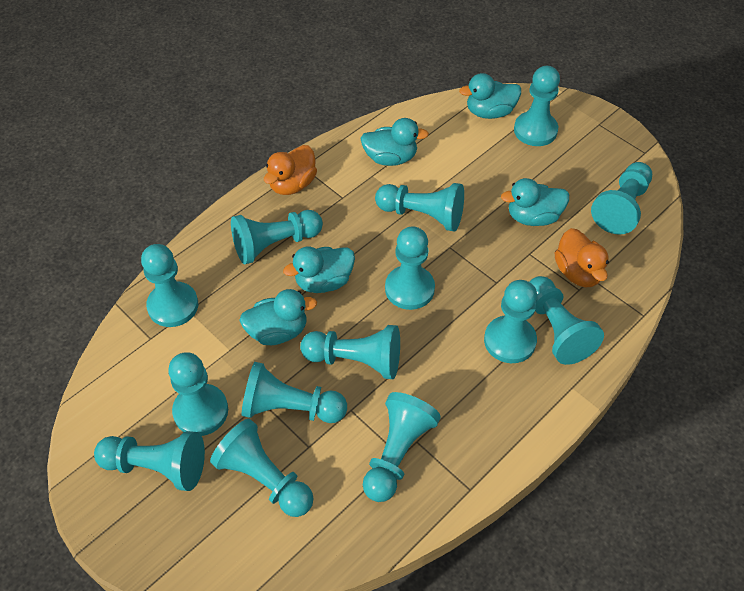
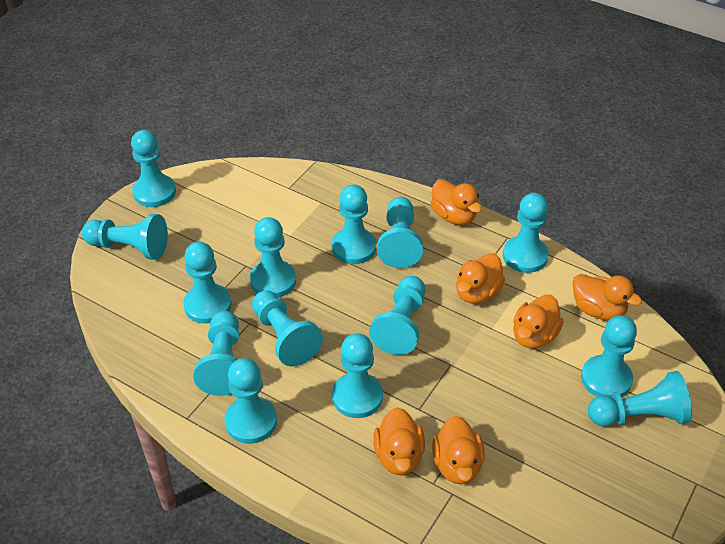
orange duck: 2 -> 6
turquoise duck: 5 -> 0

